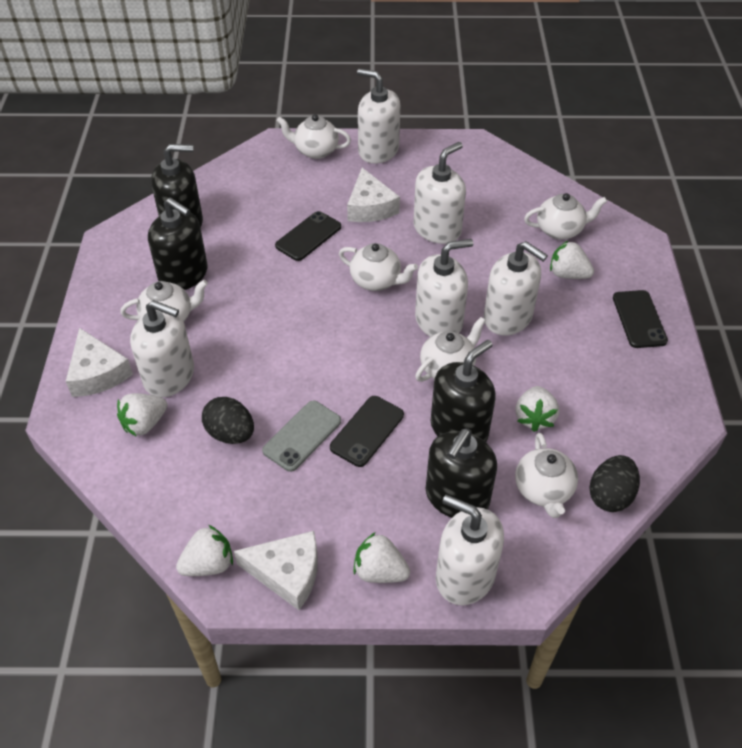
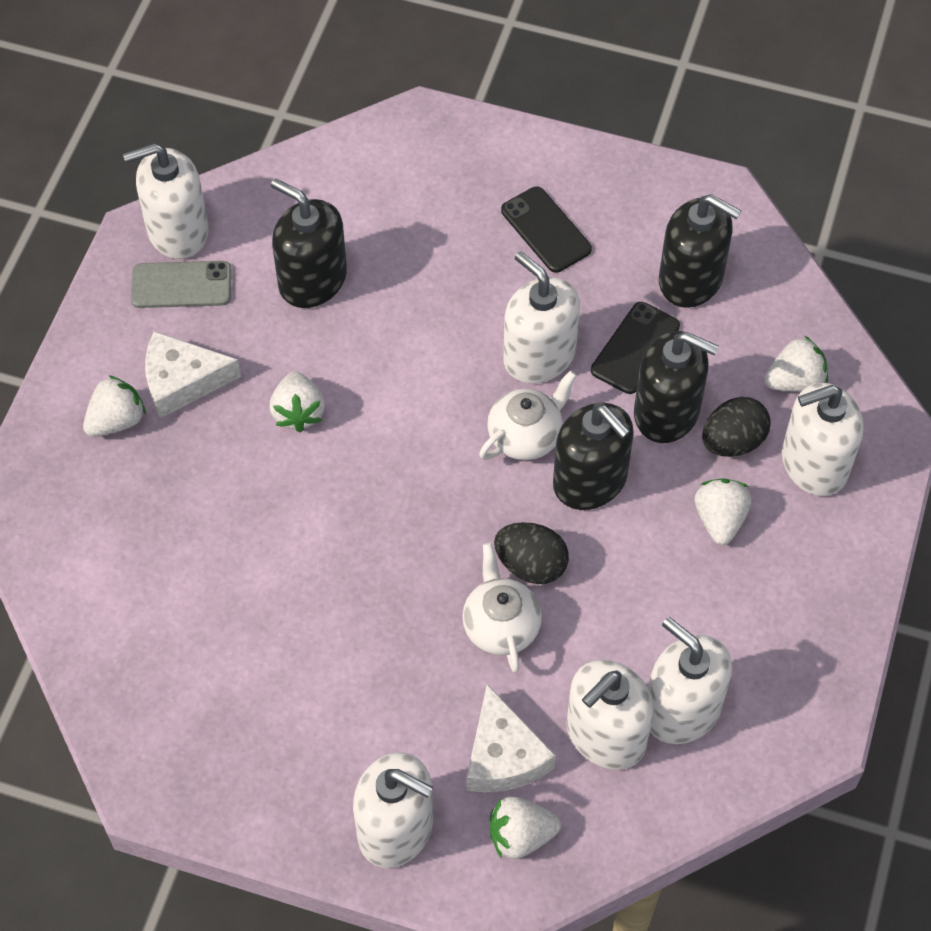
black phone: 3 -> 2
white cheese: 3 -> 2
white teapot: 6 -> 2

